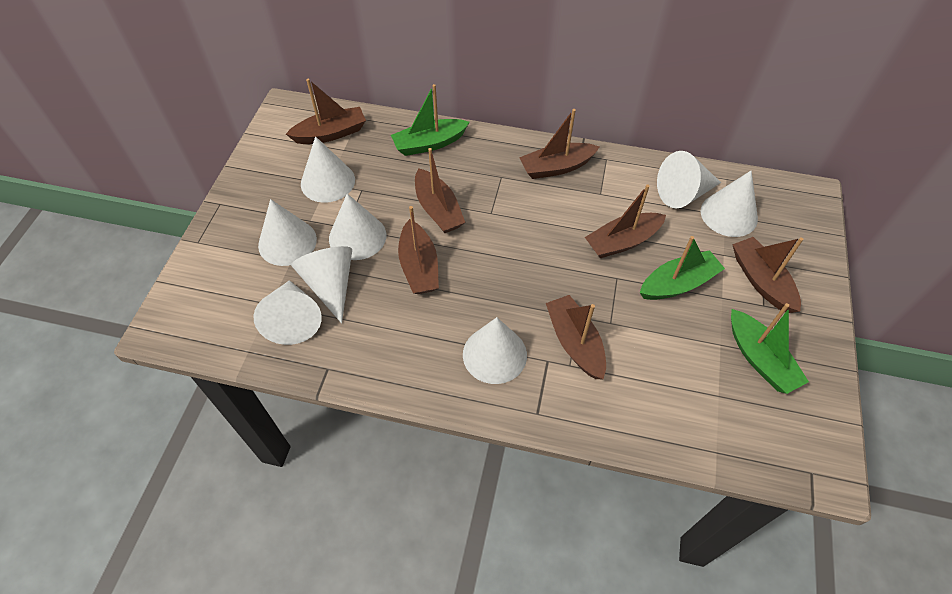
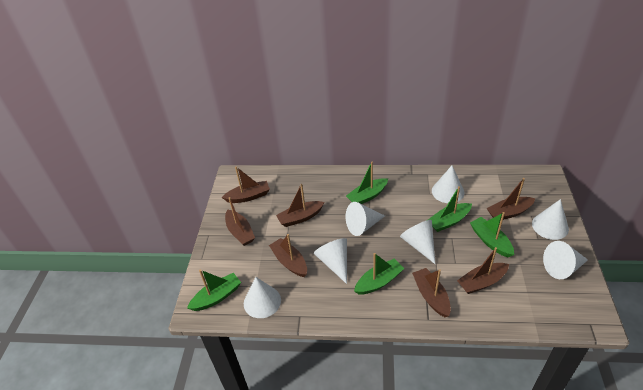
green boat: 3 -> 5
white cone: 8 -> 7

